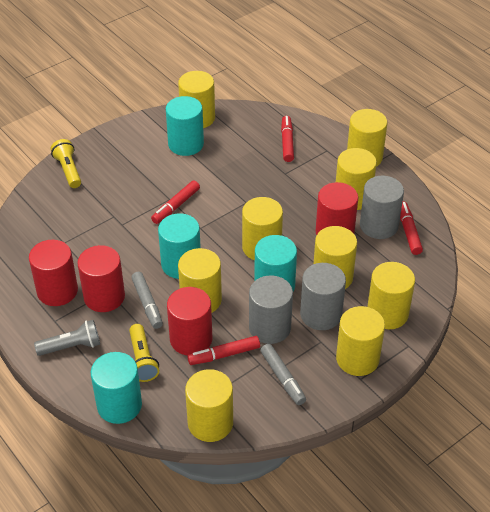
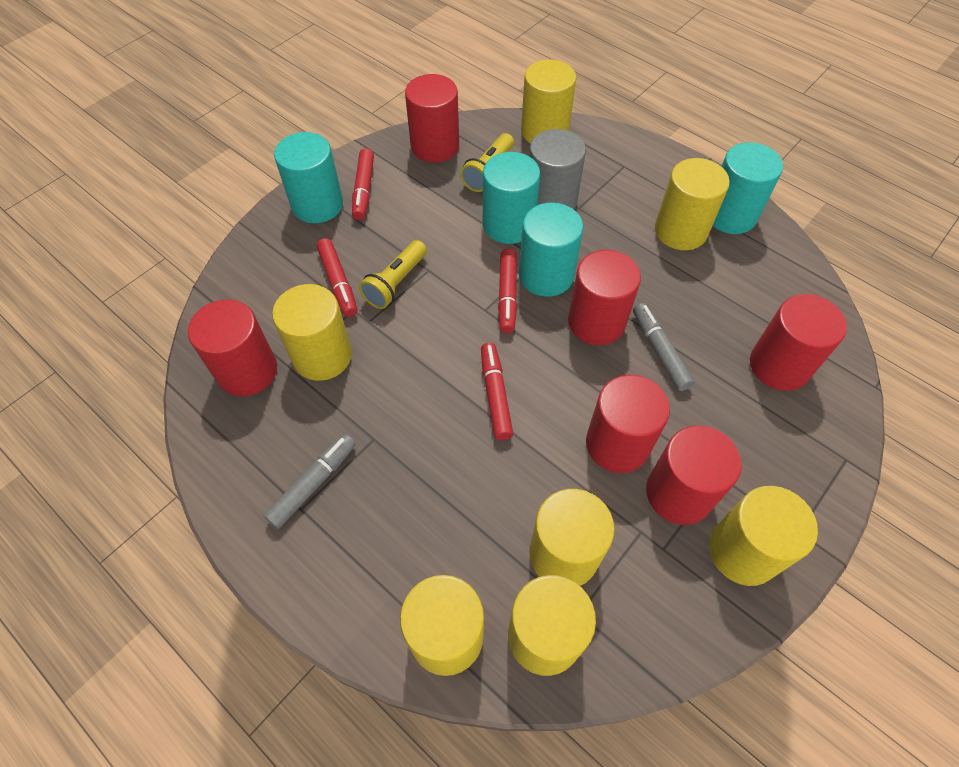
grey cylinder: 3 -> 1
grey flashlight: 1 -> 0
red cylinder: 4 -> 6
yellow cylinder: 9 -> 7

